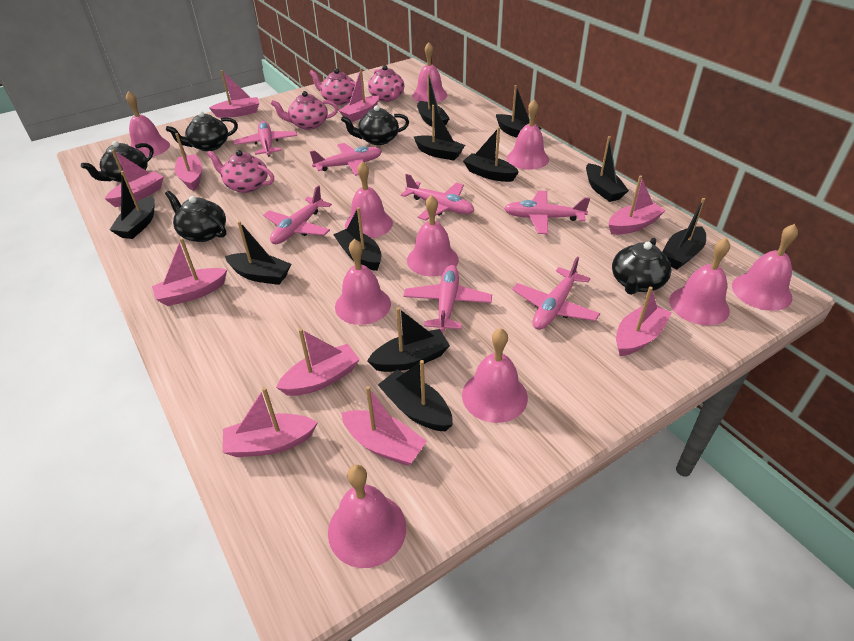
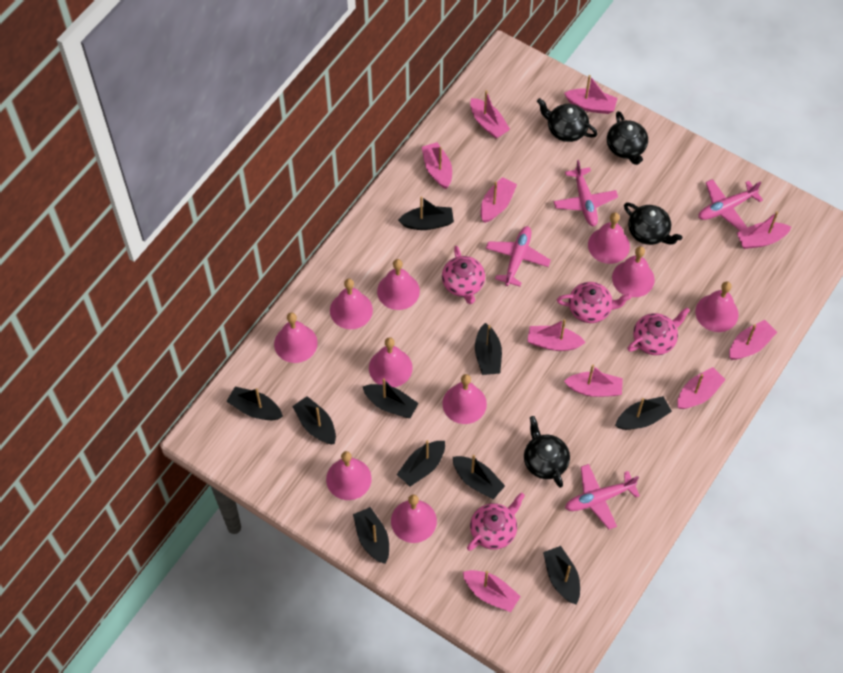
black boat: 11 -> 10
black teapot: 5 -> 4
pink plane: 7 -> 4

